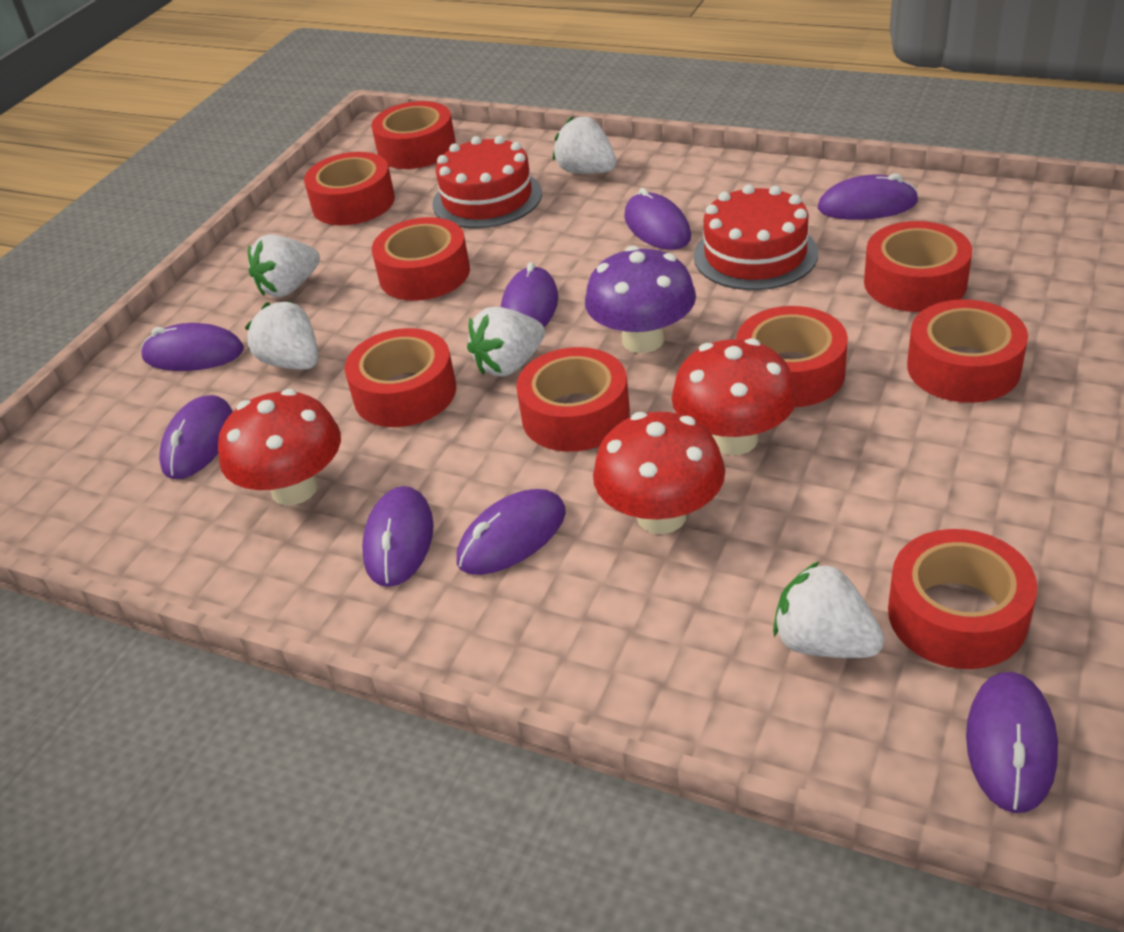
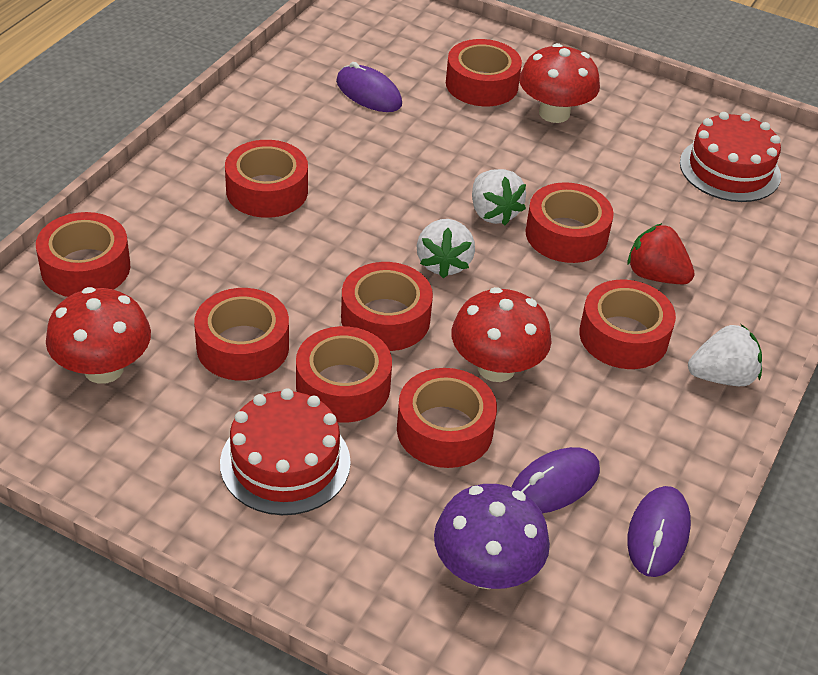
purple mouse: 8 -> 3
red strawberry: 0 -> 1
white strawberry: 5 -> 3

